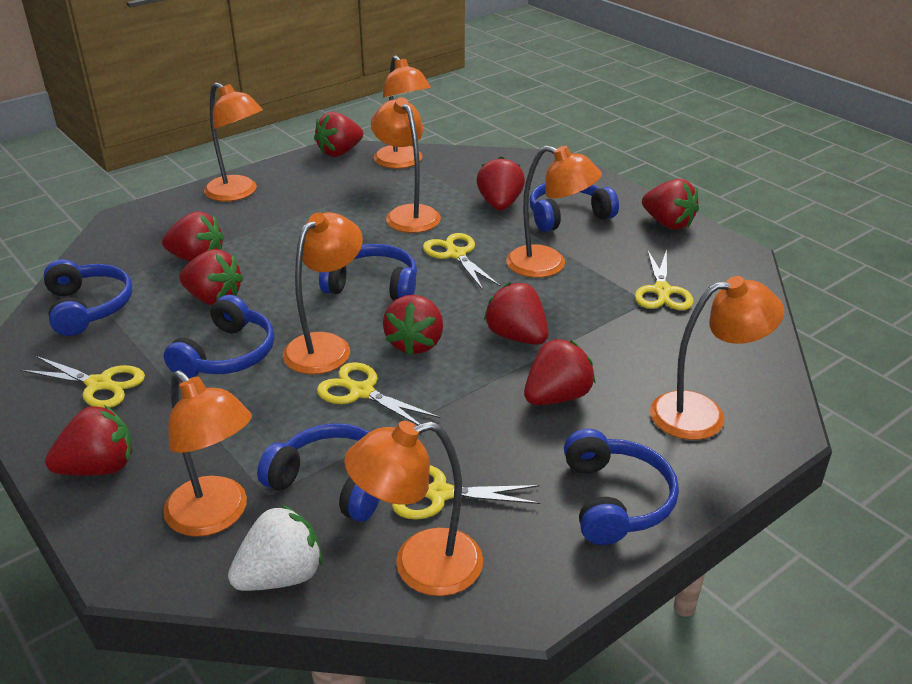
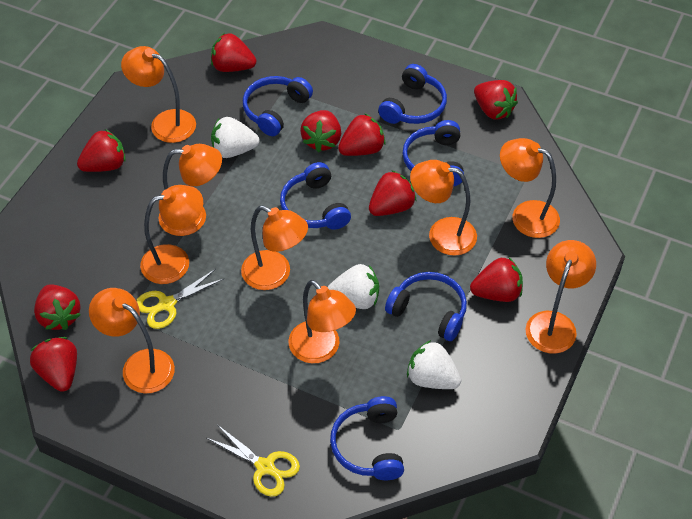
orange lamp: 8 -> 9
white strawberry: 1 -> 3
yellow scissors: 5 -> 2

